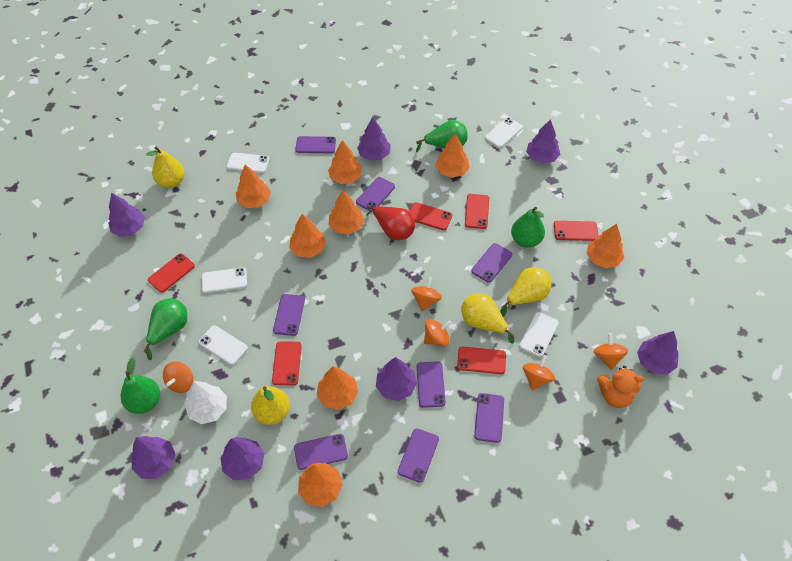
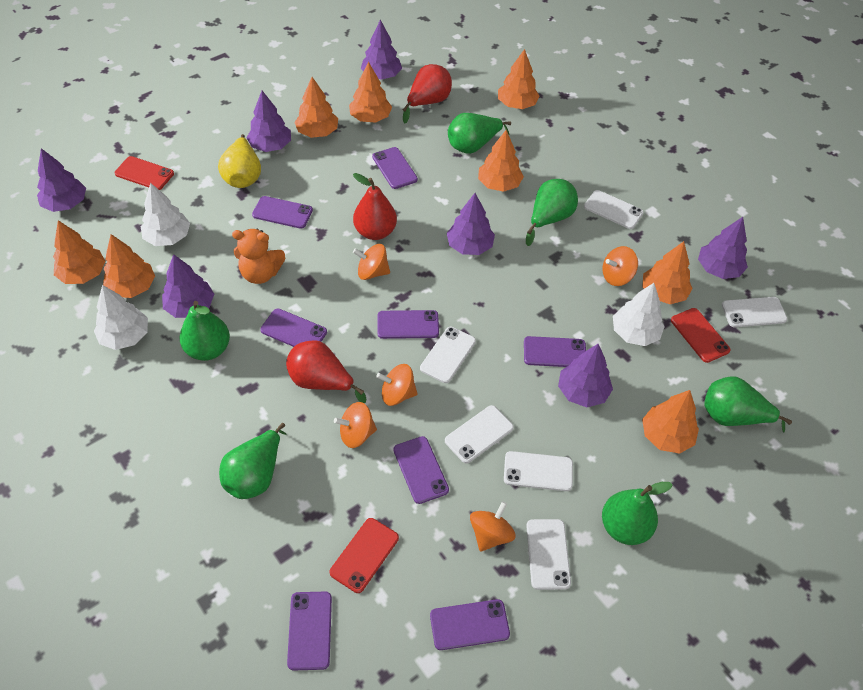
green pear: 4 -> 6
red pear: 1 -> 3
red phone: 6 -> 3
white phone: 5 -> 6
white tree: 1 -> 3
yellow pear: 4 -> 1

